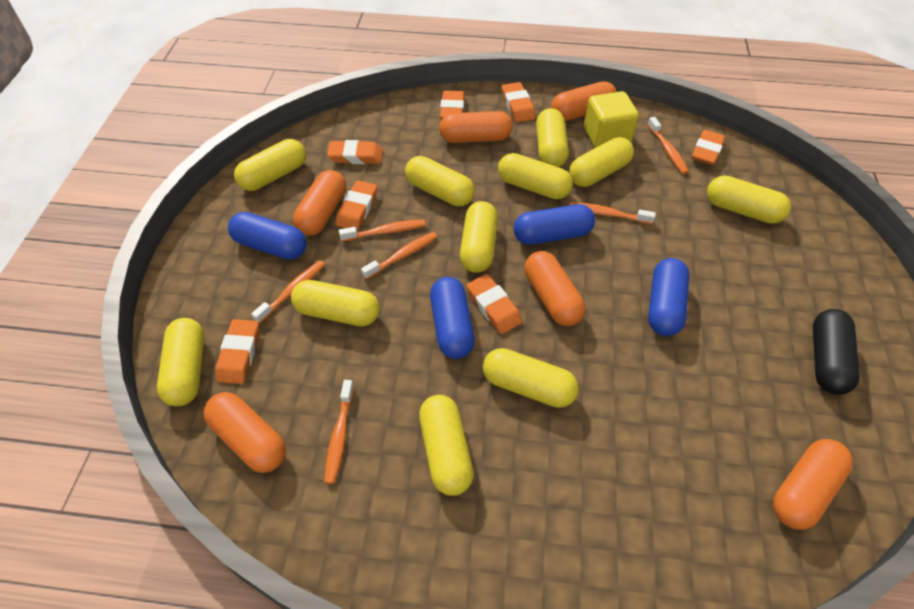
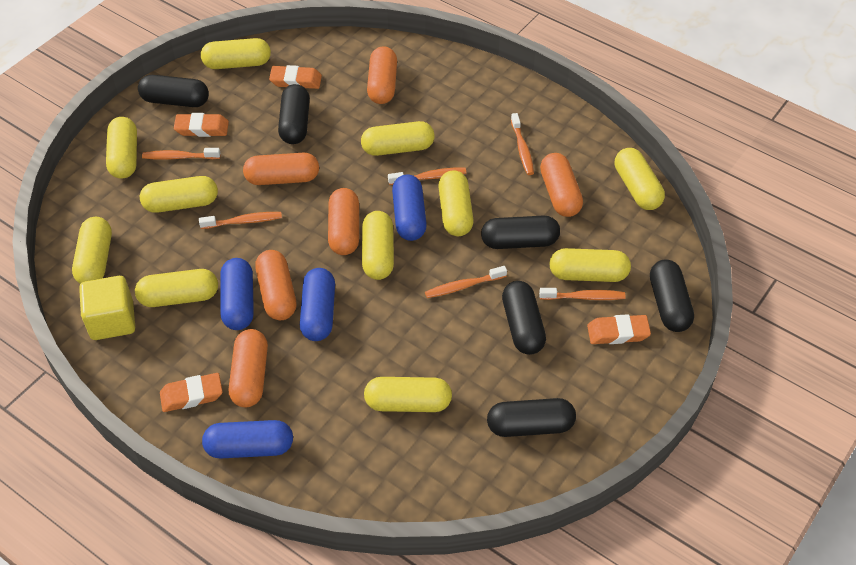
black capsule: 1 -> 6
orange eraser: 7 -> 4

